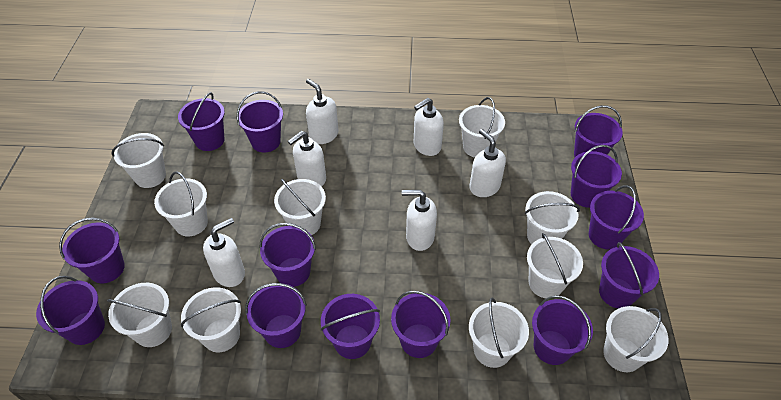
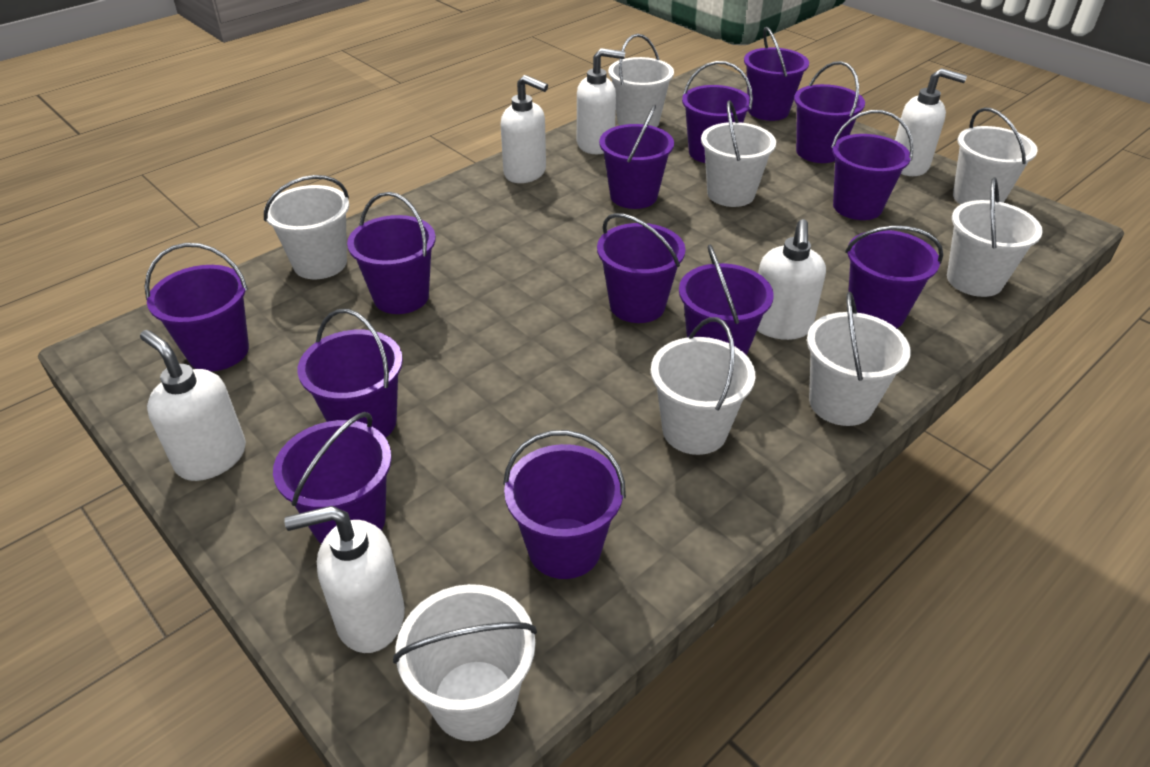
white bucket: 10 -> 8

